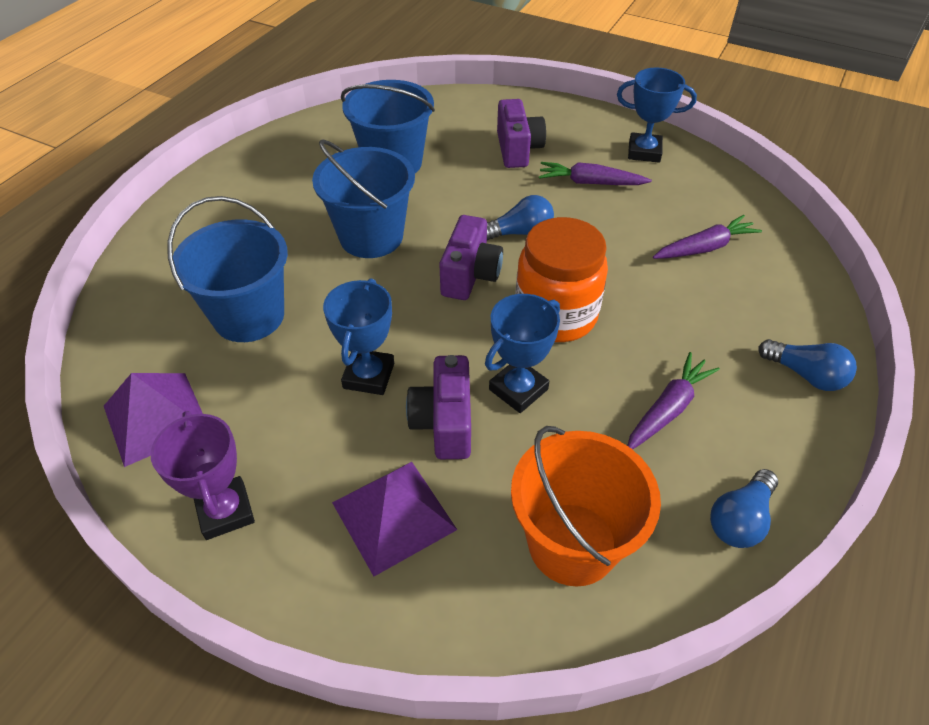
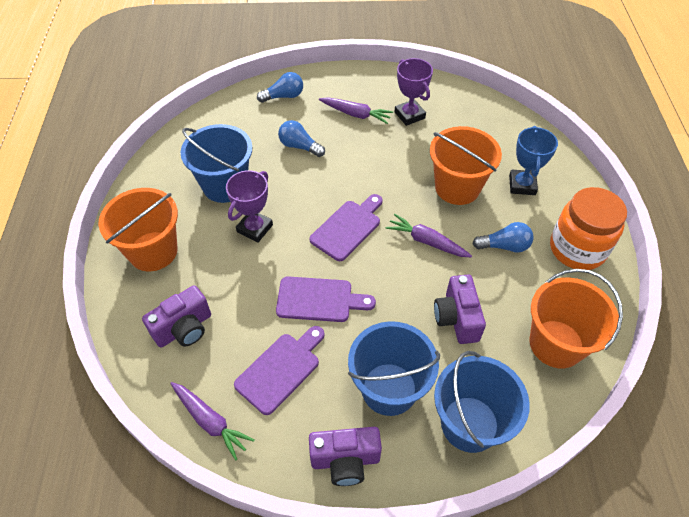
blue trophy: 3 -> 1
orange bucket: 1 -> 3
purple cutting board: 0 -> 3
purple pyramid: 2 -> 0
purple trophy: 1 -> 2

